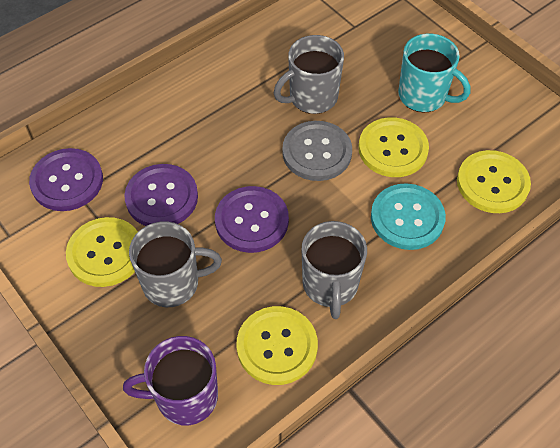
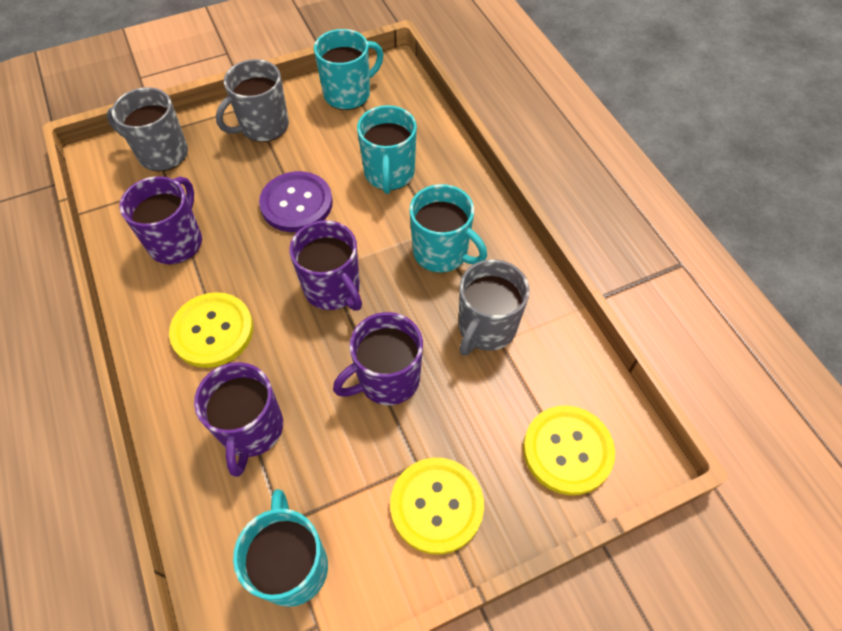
grey button: 1 -> 0
purple button: 3 -> 1
purple mug: 1 -> 4
turquoise button: 1 -> 0
turquoise mug: 1 -> 4
yellow button: 4 -> 3

